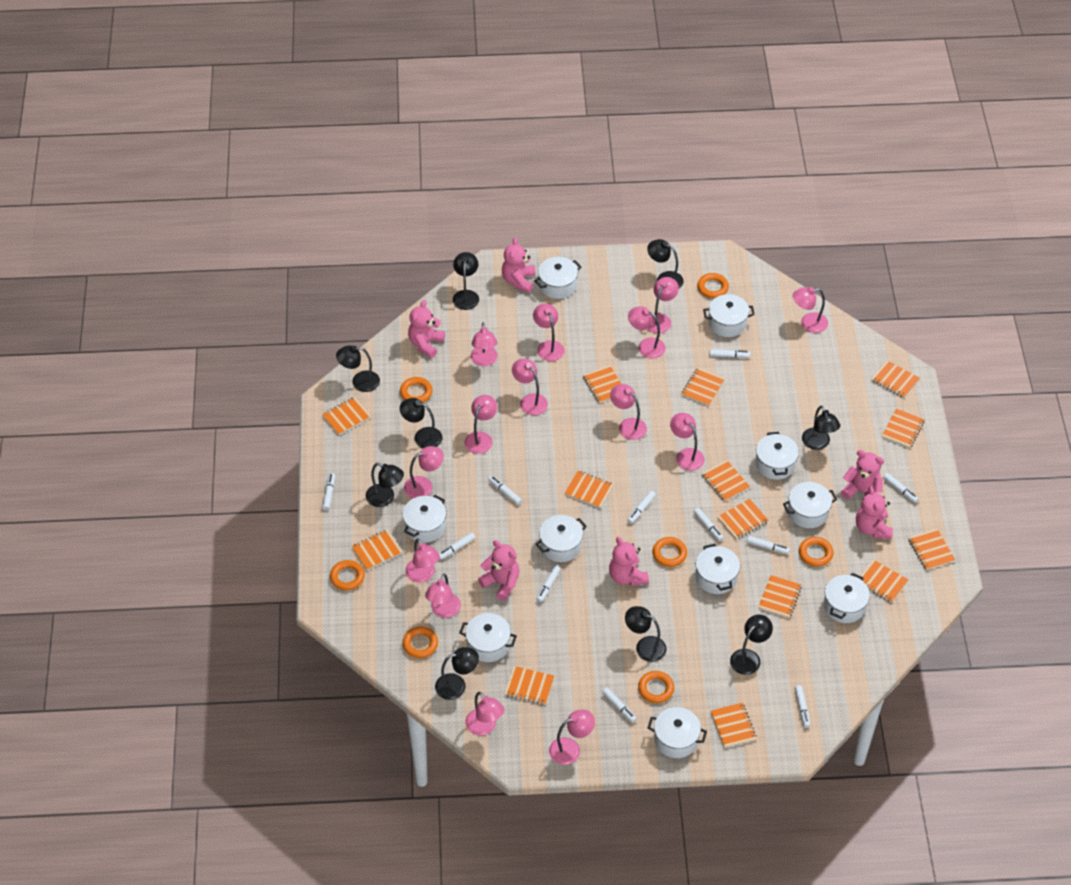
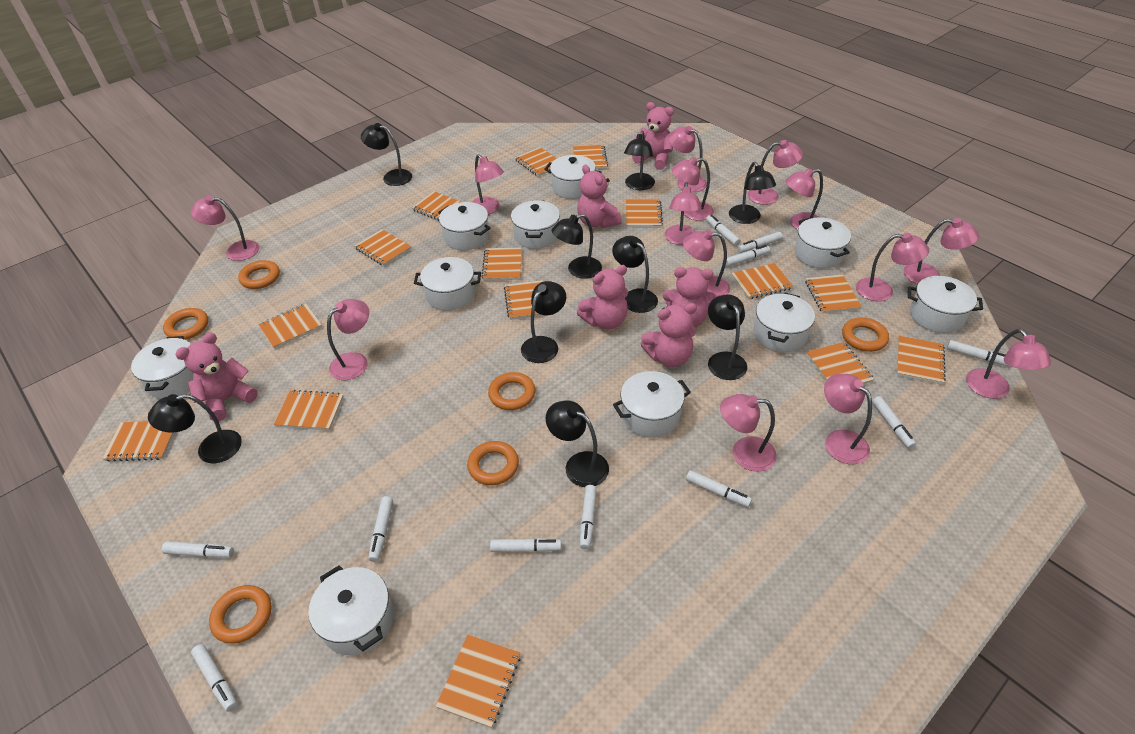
orange notebook: 14 -> 15
orange ring: 7 -> 6

